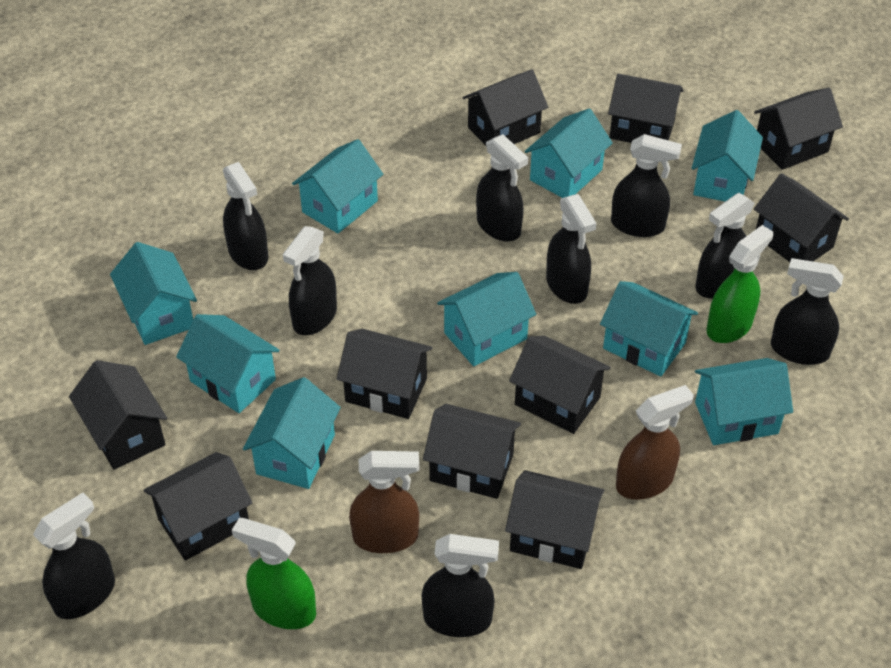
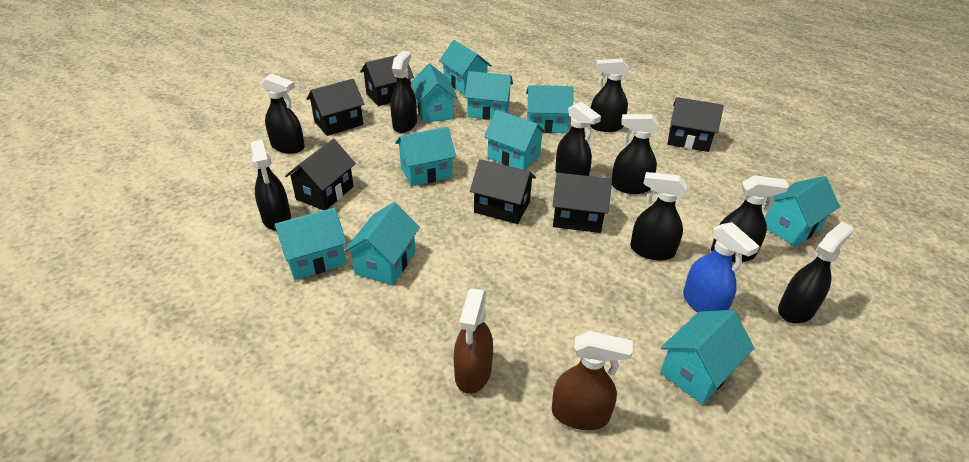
black house: 10 -> 6
blue spray bottle: 0 -> 1
green spray bottle: 2 -> 0
turquoise house: 9 -> 10

